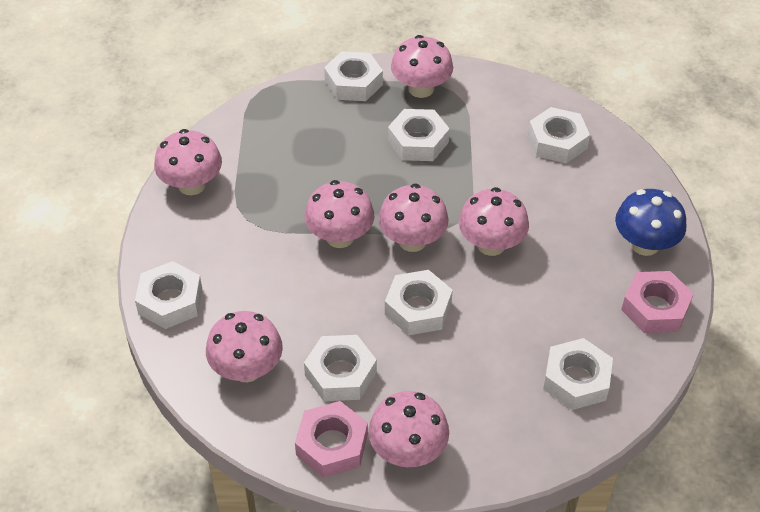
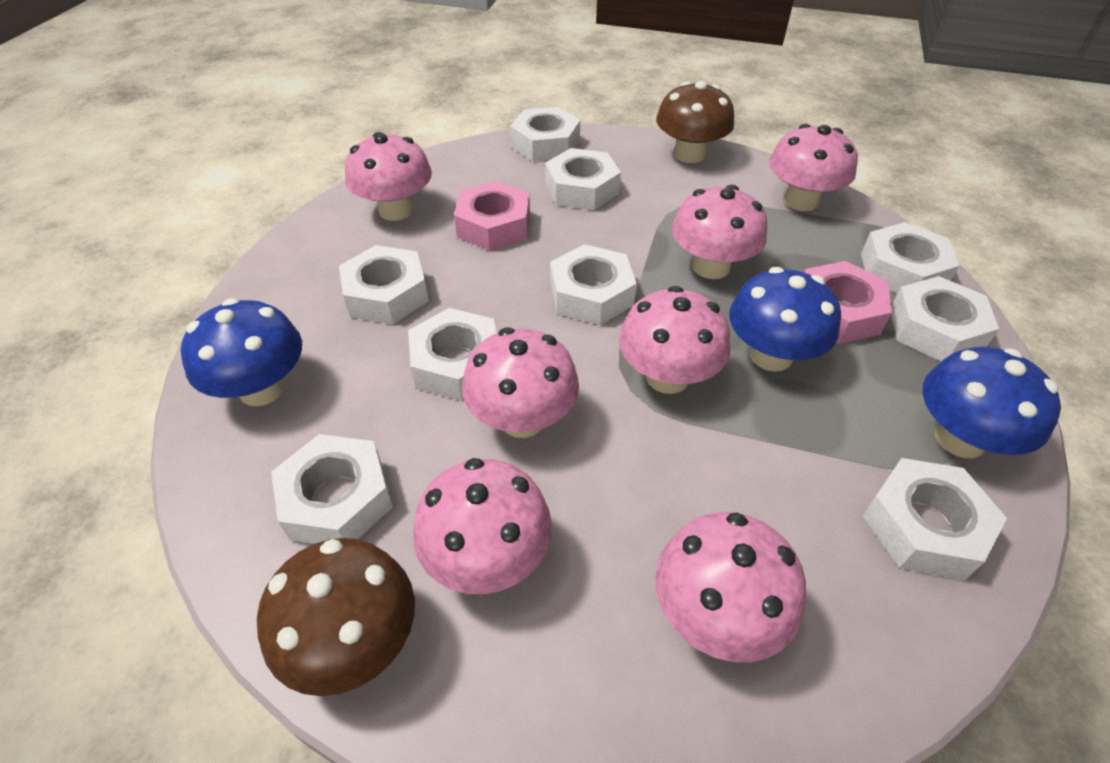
blue mushroom: 1 -> 3
brown mushroom: 0 -> 2
white nut: 7 -> 9

